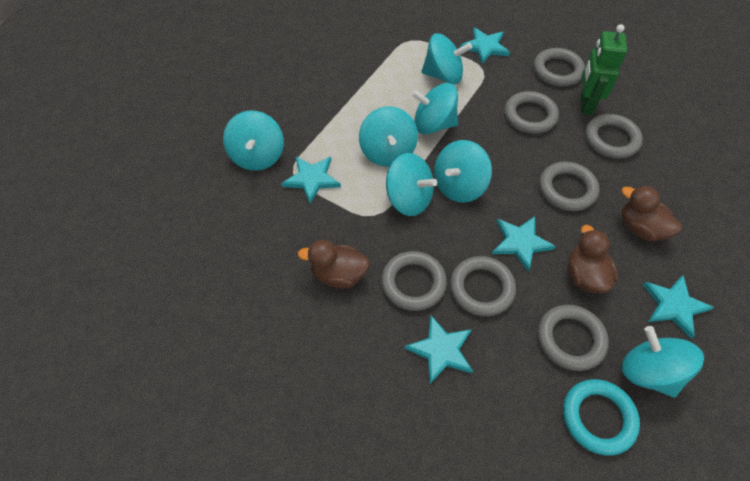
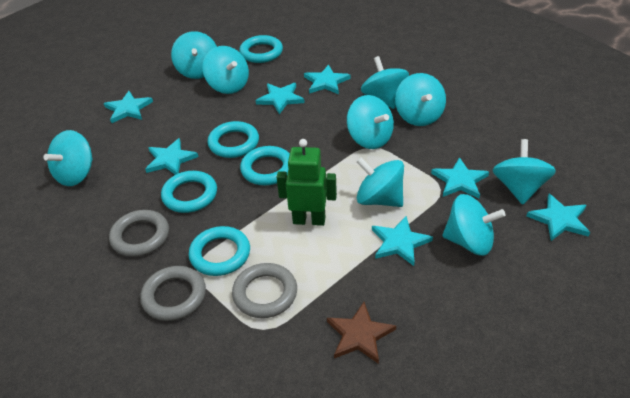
brown duck: 3 -> 0
brown star: 0 -> 1
grey ring: 7 -> 3
turquoise ring: 1 -> 5
turquoise spinning top: 7 -> 9
turquoise star: 5 -> 7

